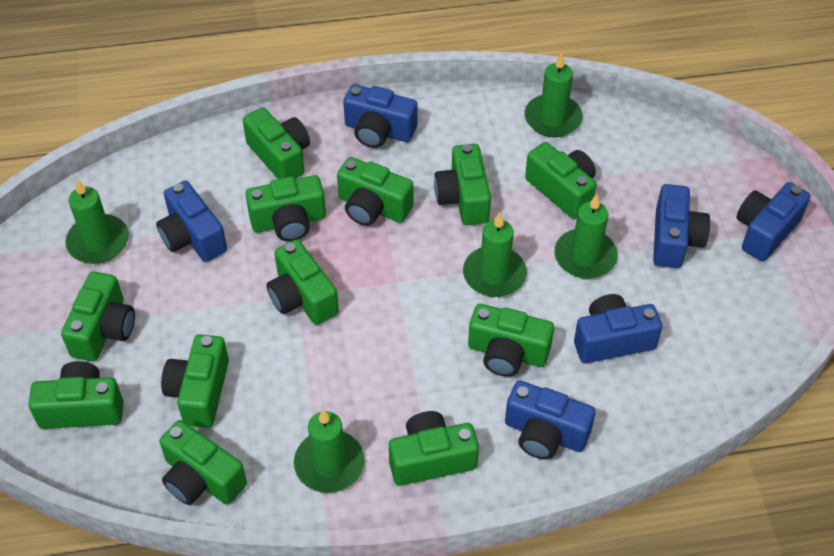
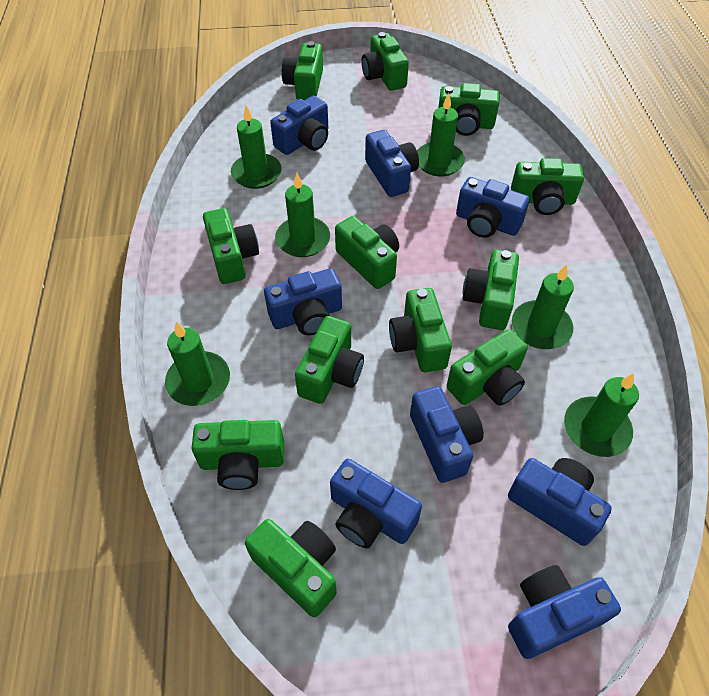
blue camera: 6 -> 8
green candle: 5 -> 6

